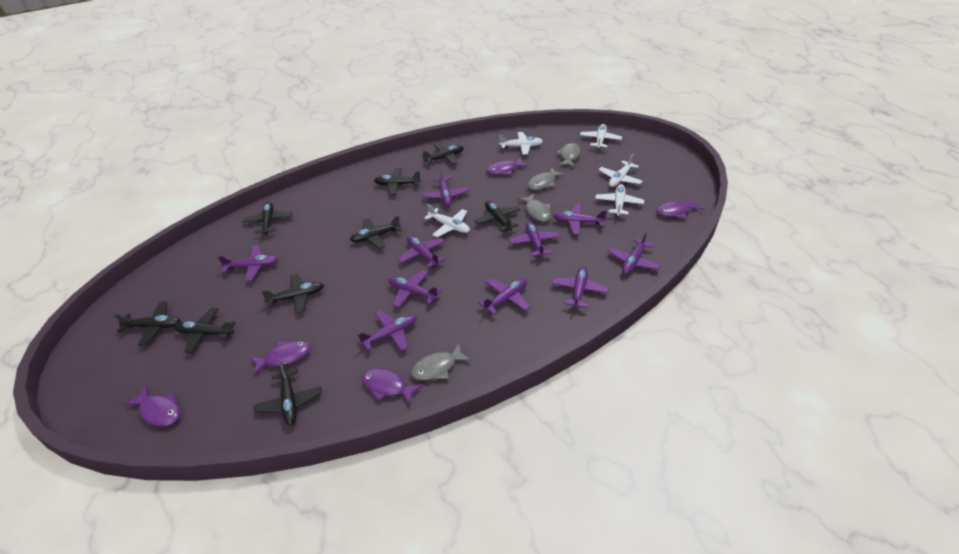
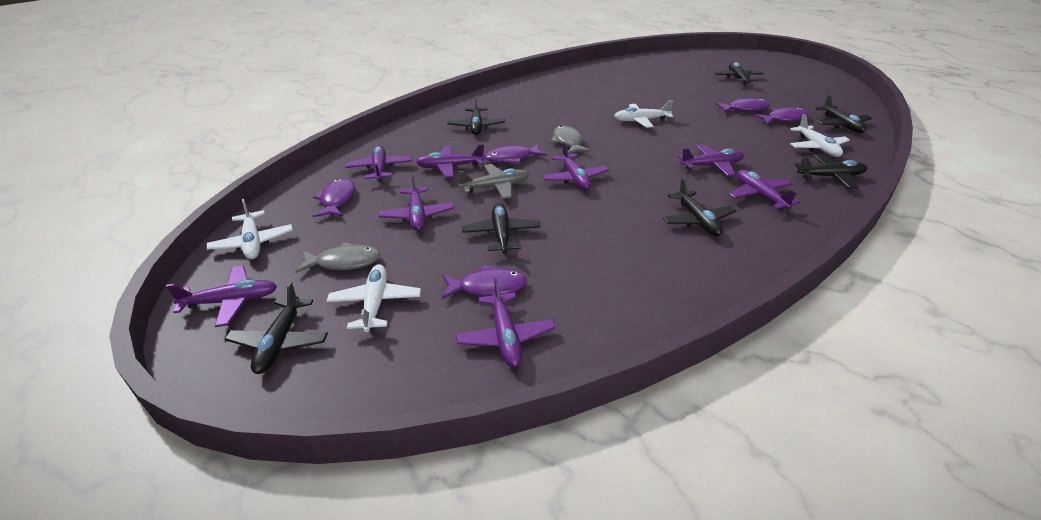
black plane: 9 -> 7
grey fish: 4 -> 2
grey plane: 0 -> 1
purple plane: 10 -> 8
white plane: 5 -> 4

